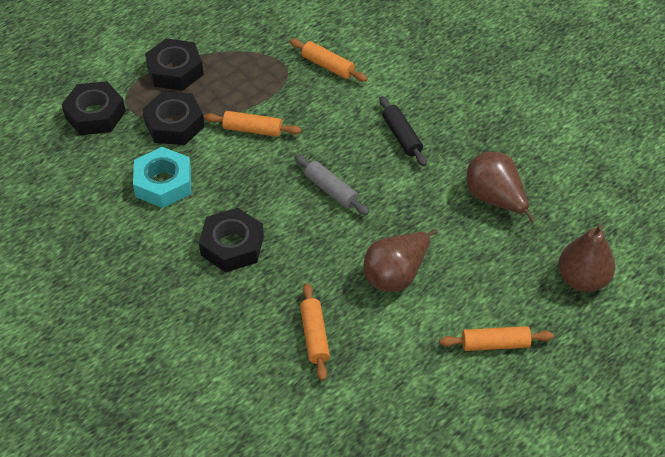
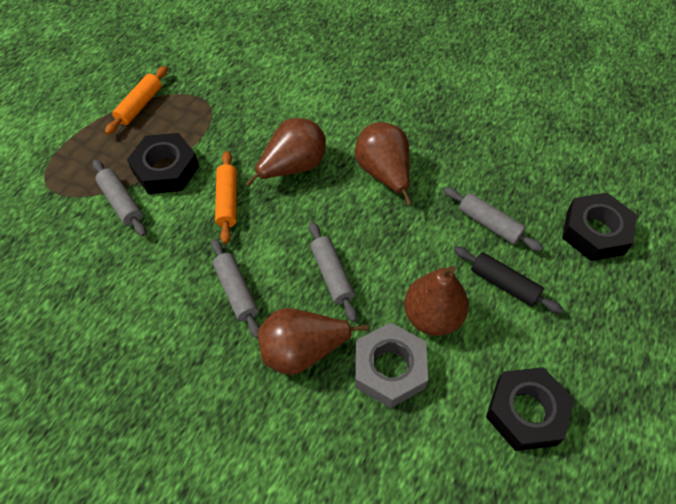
black nut: 4 -> 3
brown pear: 3 -> 4
grey nut: 0 -> 1
grey rolling pin: 1 -> 4
orange rolling pin: 4 -> 2
turquoise nut: 1 -> 0

